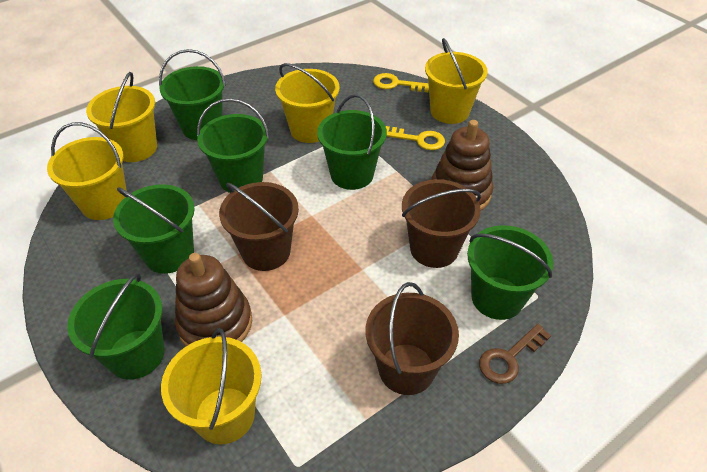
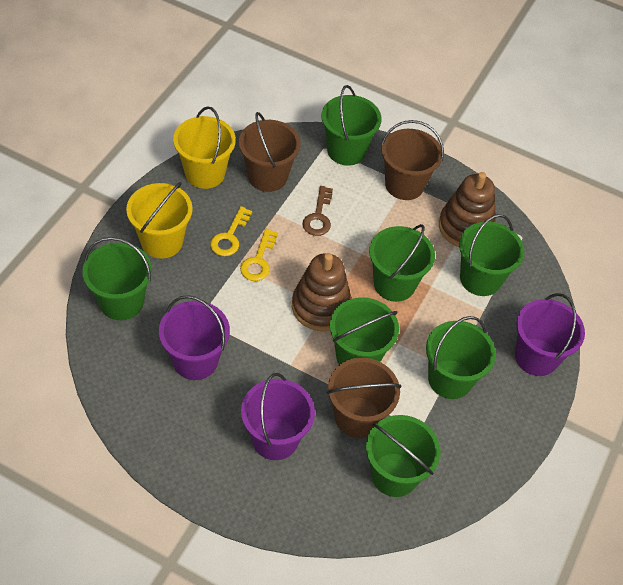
green bucket: 6 -> 7
purple bucket: 0 -> 3
yellow bucket: 5 -> 2

